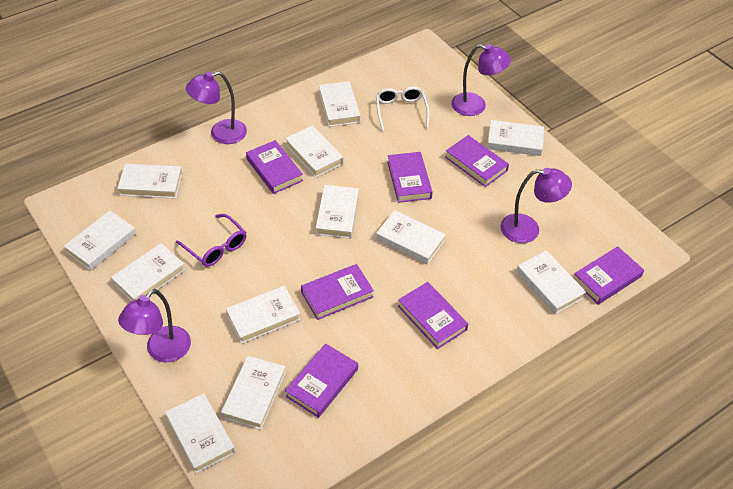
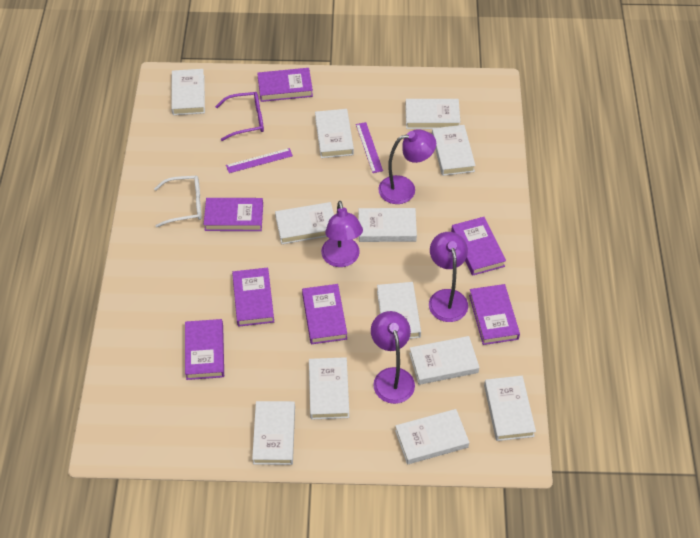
purple ruler: 0 -> 2

